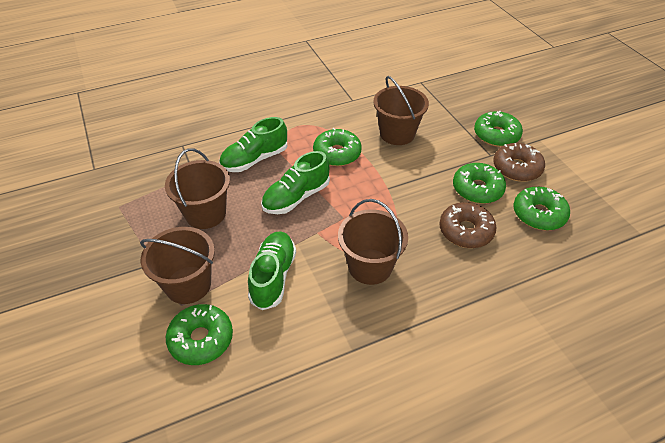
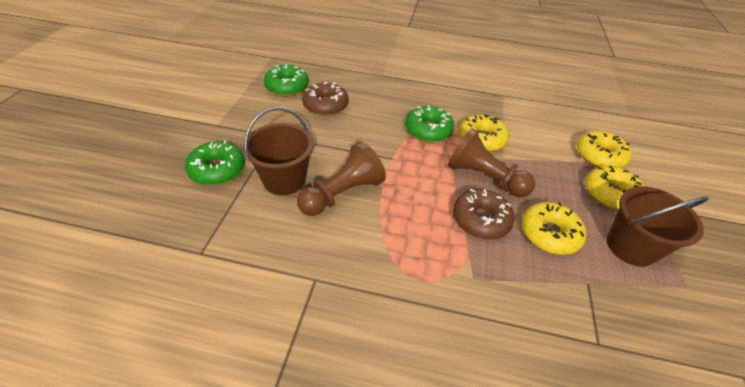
brown bucket: 4 -> 2
brown pawn: 0 -> 2
green donut: 5 -> 3
green shoe: 3 -> 0
yellow donut: 0 -> 4

